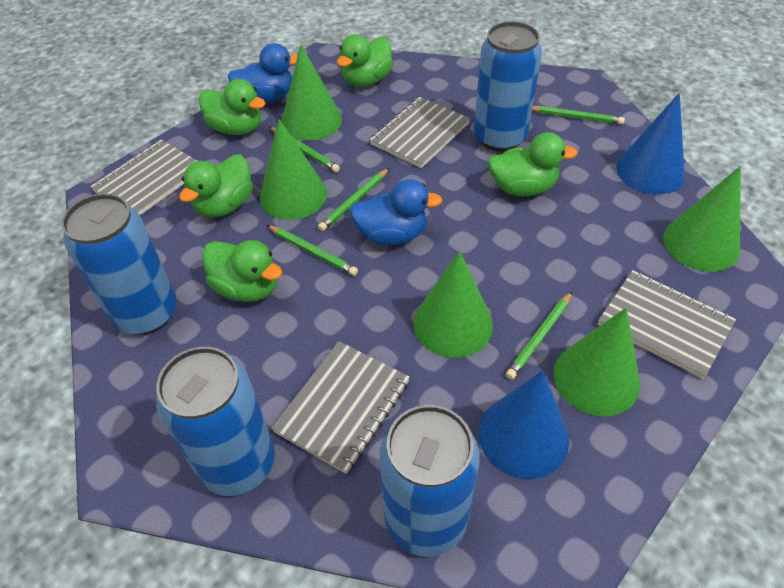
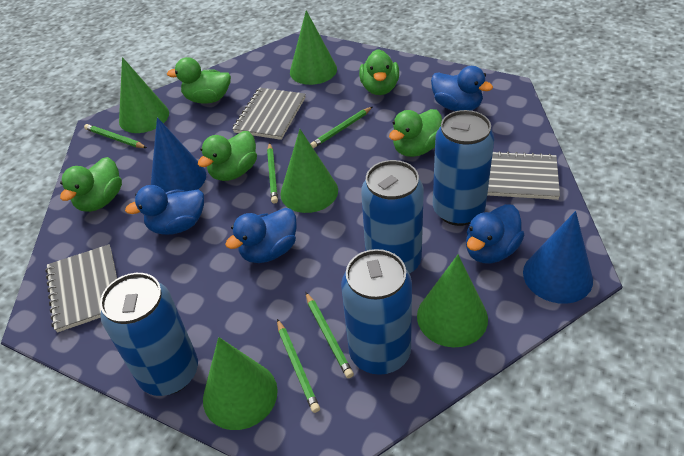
blue duck: 2 -> 4
grey notebook: 4 -> 3

